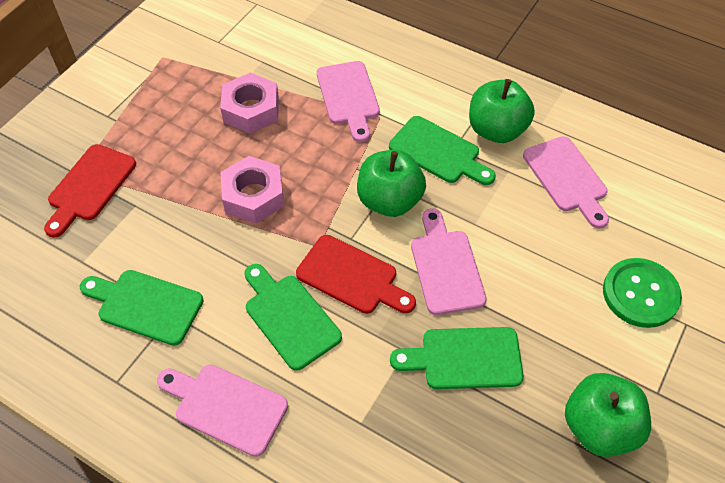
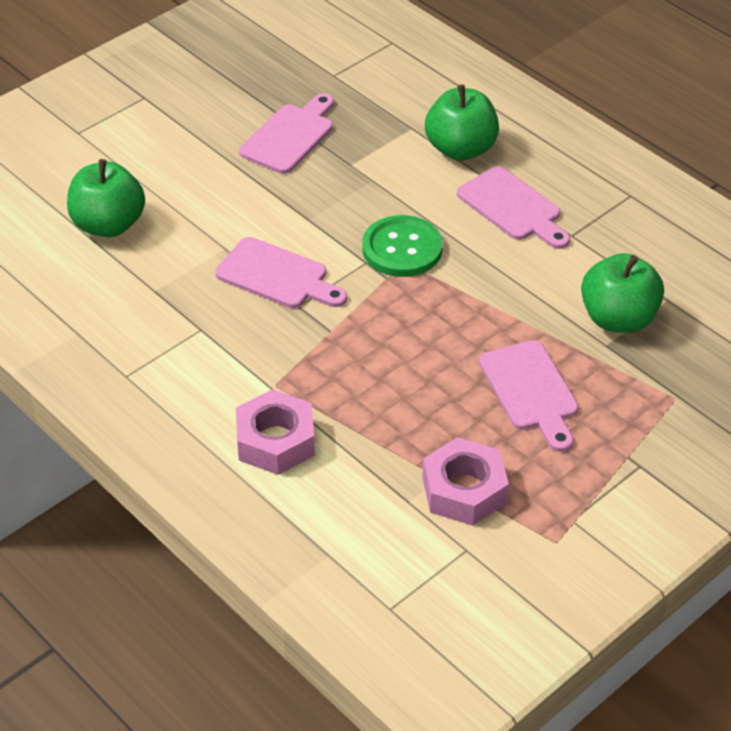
green cutting board: 4 -> 0
red cutting board: 2 -> 0

